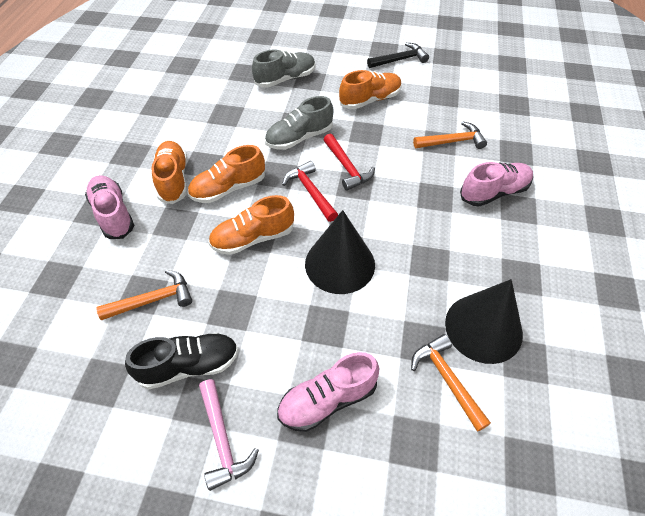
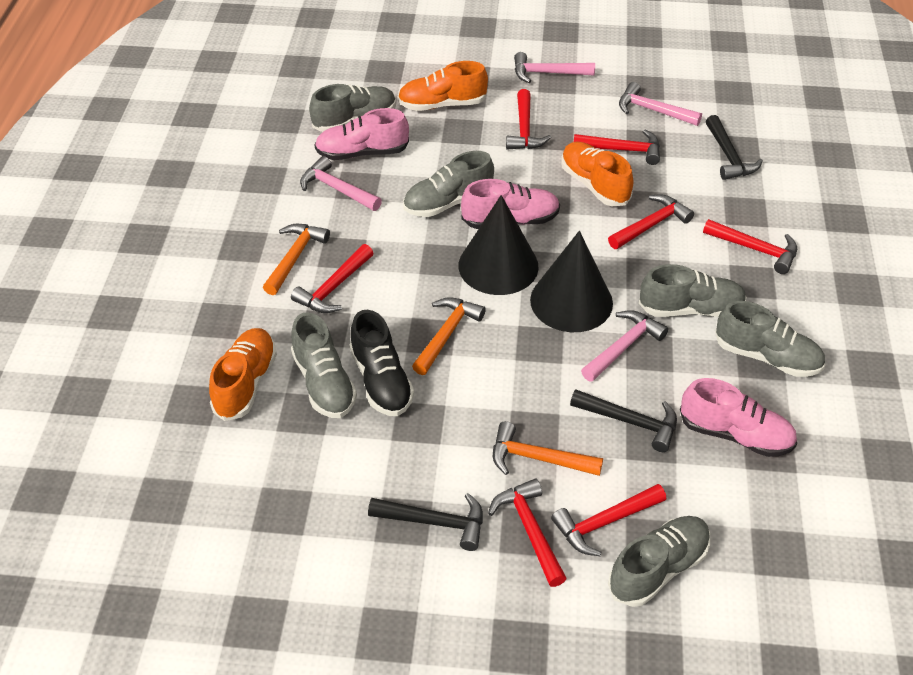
black hammer: 1 -> 3
grey shoe: 2 -> 6
orange shoe: 4 -> 3
pink hammer: 1 -> 4
red hammer: 2 -> 7

